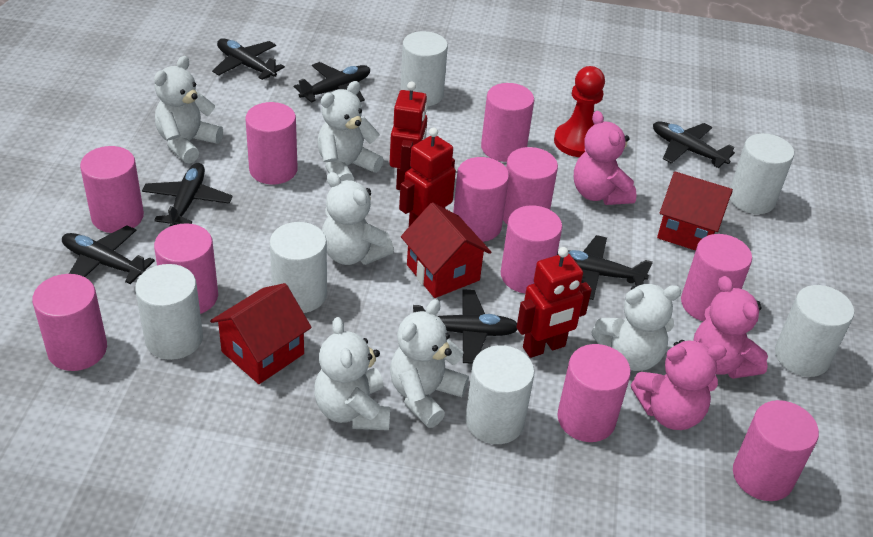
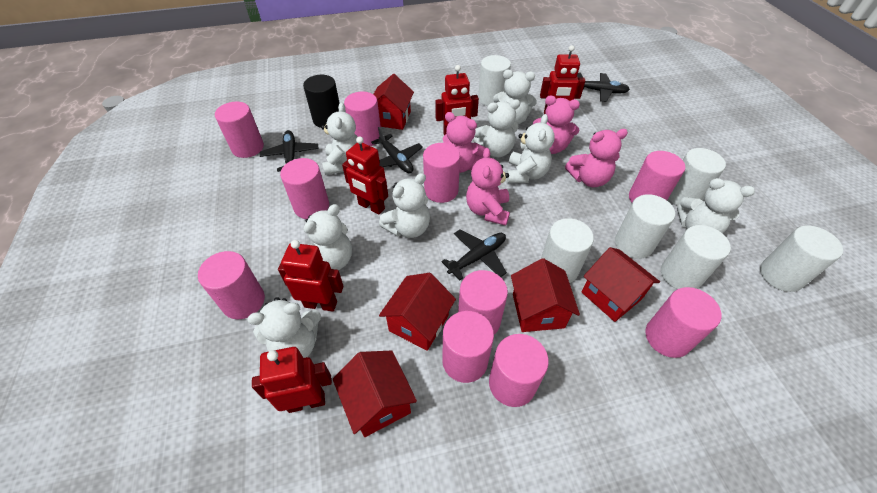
black cylinder: 0 -> 1
black plane: 7 -> 4
pink cylinder: 11 -> 10
pink teddy bear: 3 -> 4
red house: 3 -> 5
red pawn: 1 -> 0
red robot: 3 -> 5
white teddy bear: 6 -> 8

